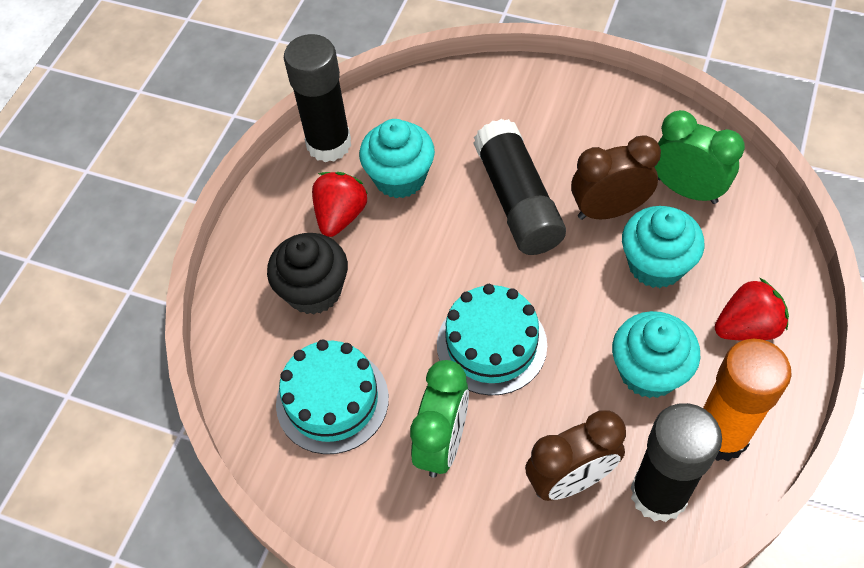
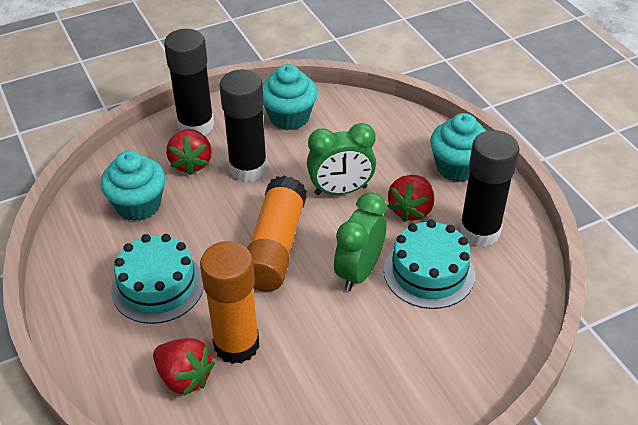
black cupcake: 1 -> 0
brown clock: 2 -> 0
orange glue stick: 1 -> 2
red strawberry: 2 -> 3

